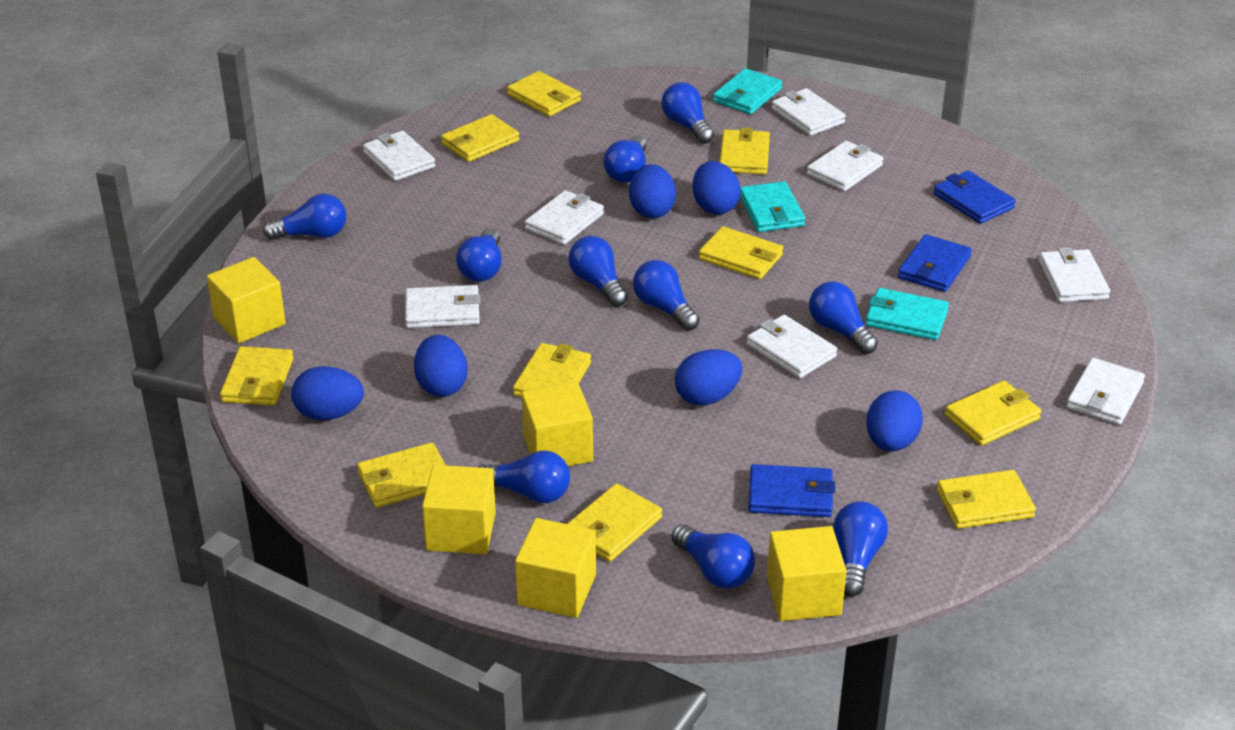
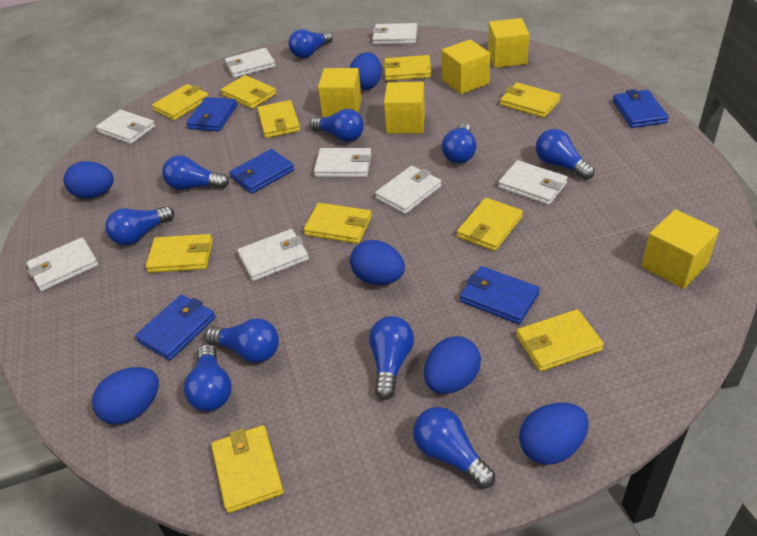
blue wallet: 3 -> 5
turquoise wallet: 3 -> 0

